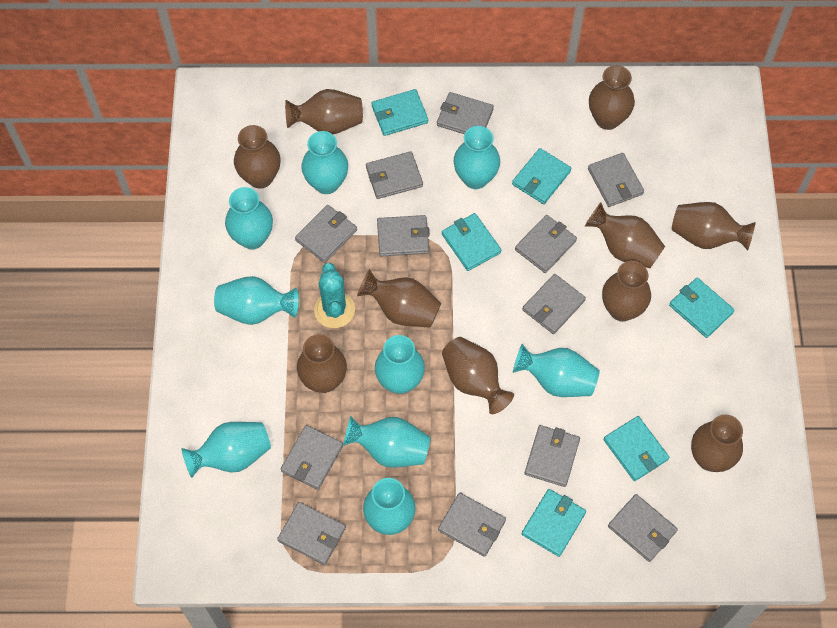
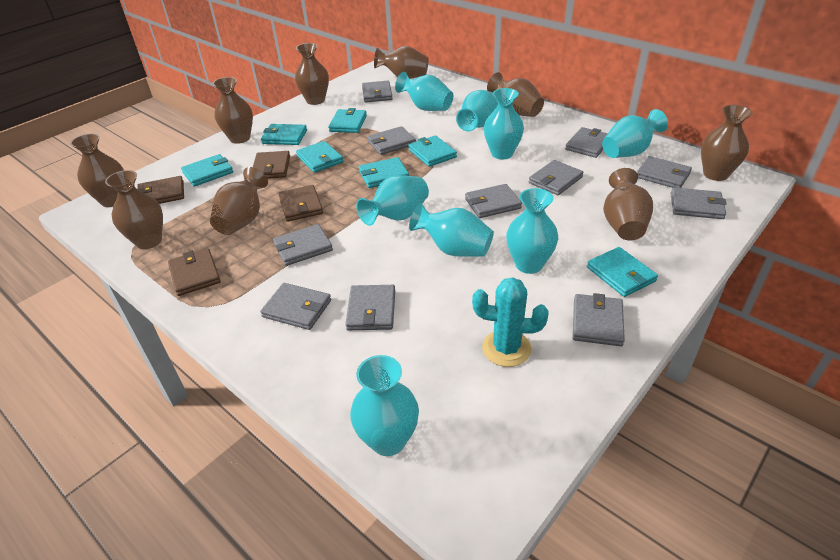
brown vase: 10 -> 9
brown wallet: 0 -> 4
grey wallet: 12 -> 11
turquoise vase: 9 -> 8
turquoise wallet: 6 -> 7

